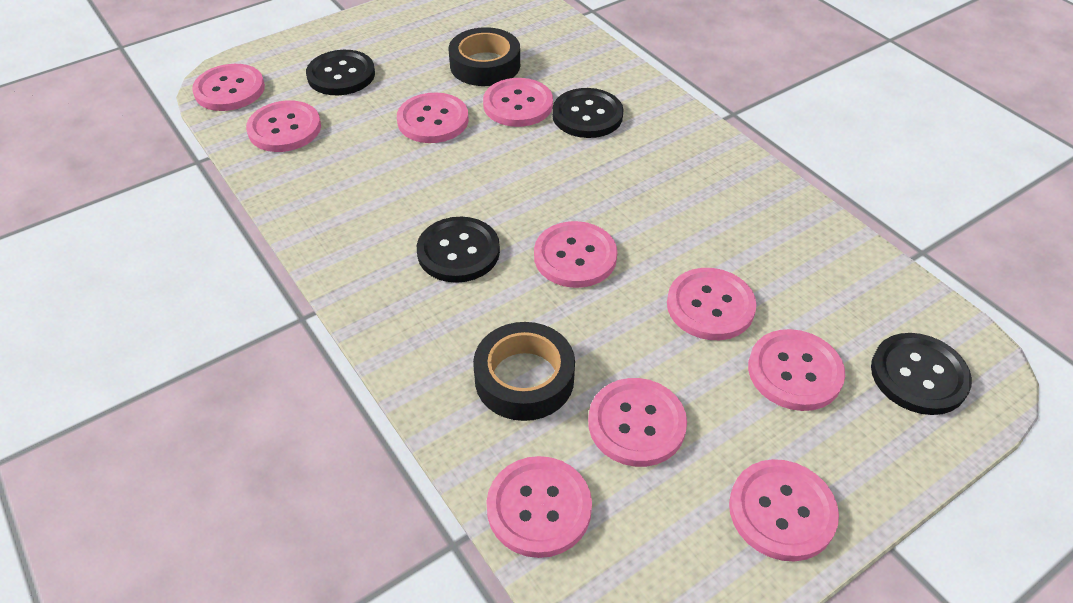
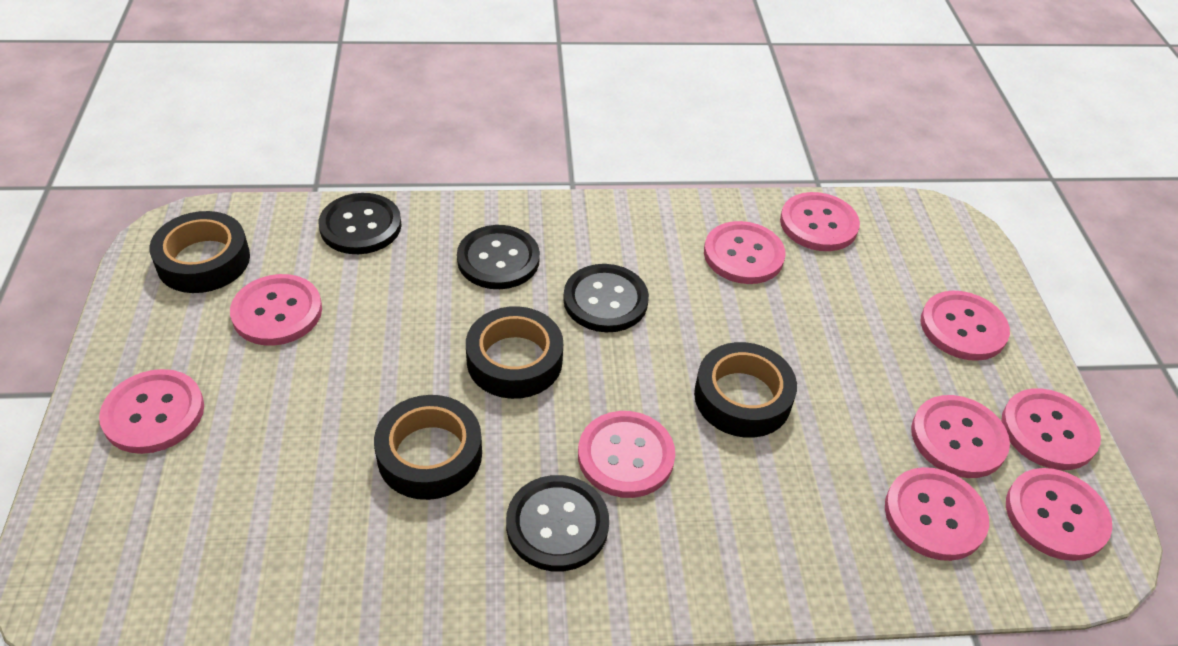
black tape: 2 -> 4

